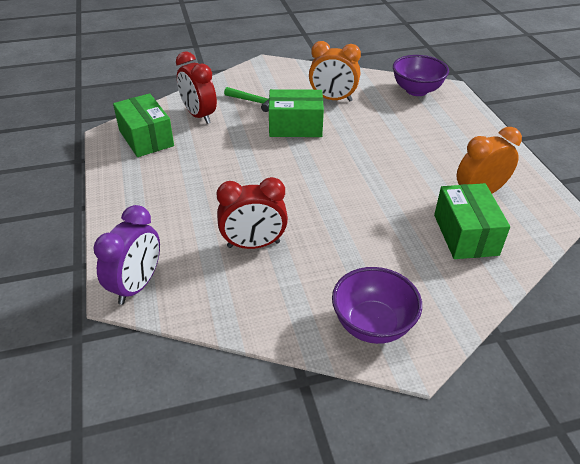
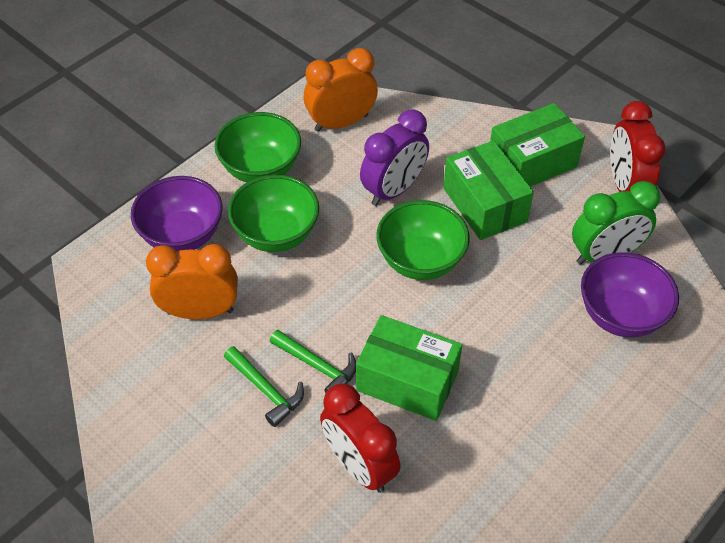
green bowl: 0 -> 3
green clock: 0 -> 1
green hammer: 1 -> 2

